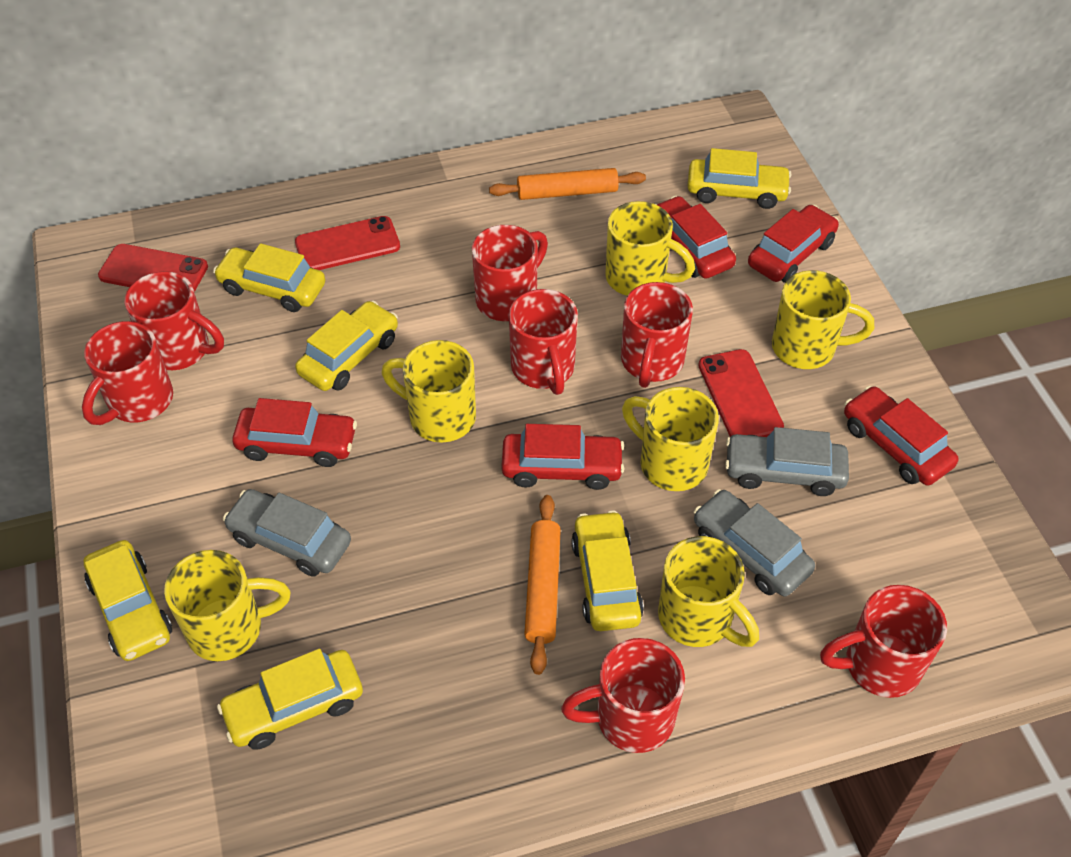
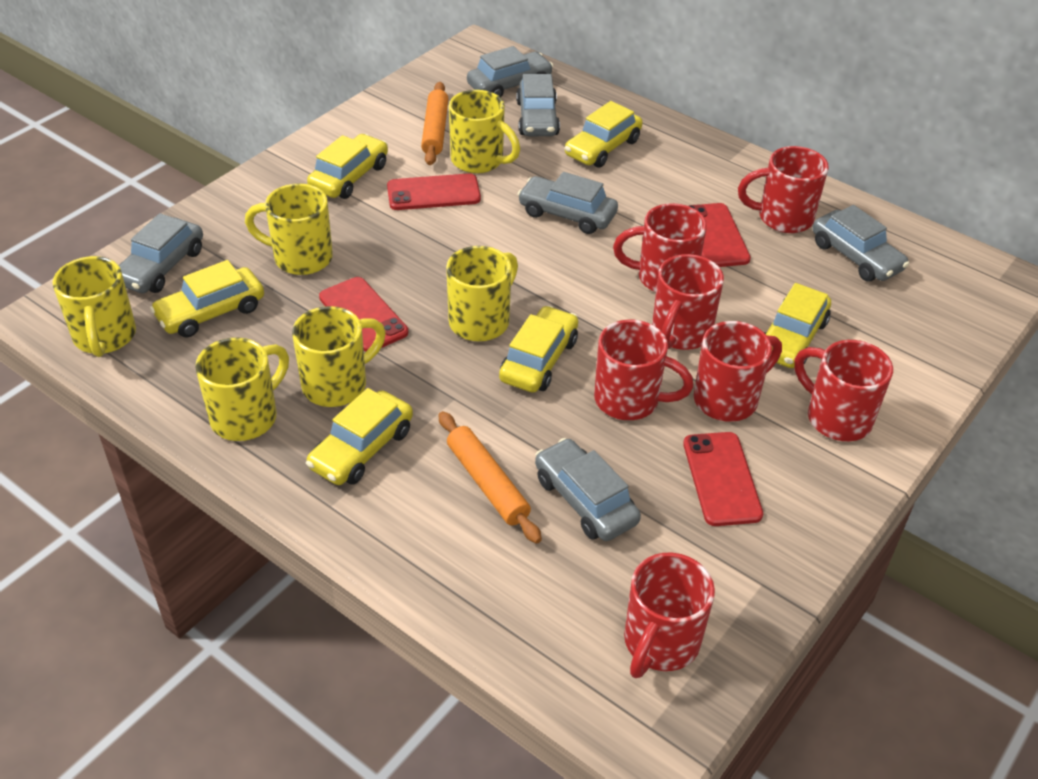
grey car: 3 -> 6
red car: 5 -> 0
red phone: 3 -> 4

